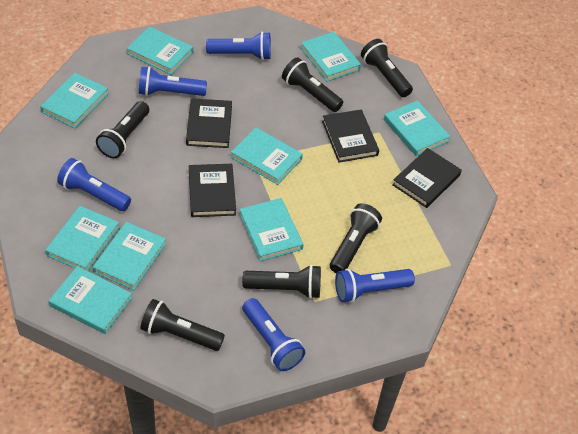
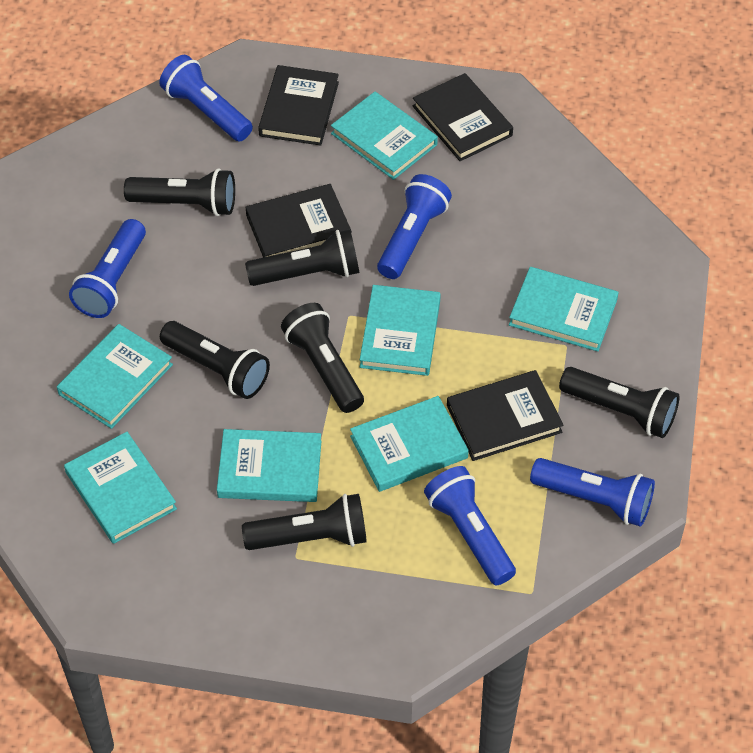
turquoise book: 9 -> 7

